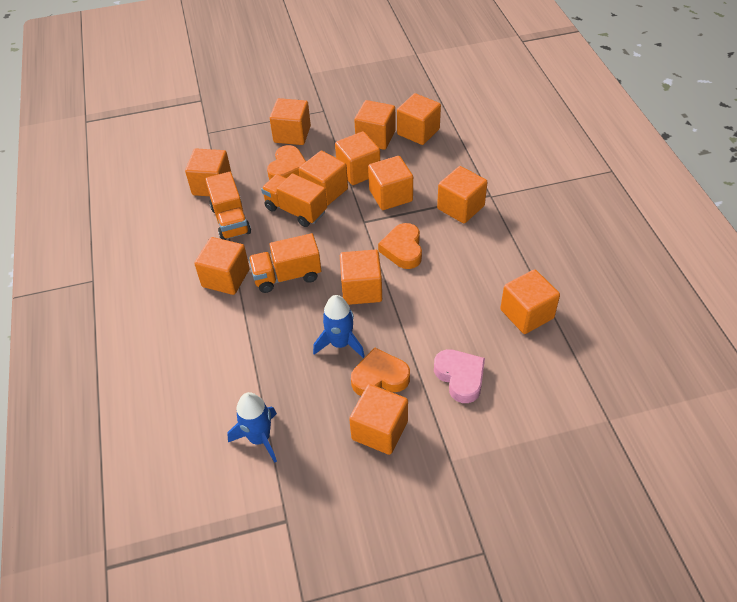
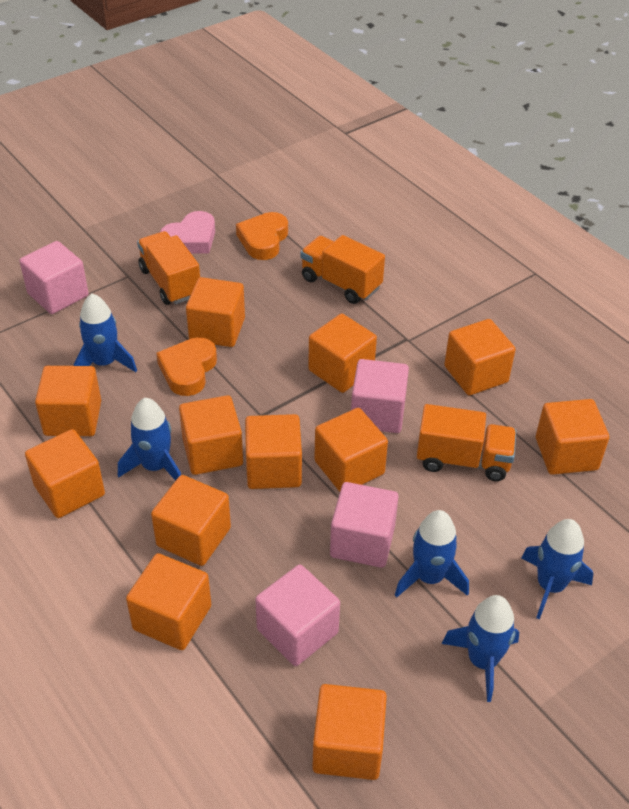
blue rocket: 2 -> 5
orange heart: 3 -> 2
pink cube: 0 -> 4

